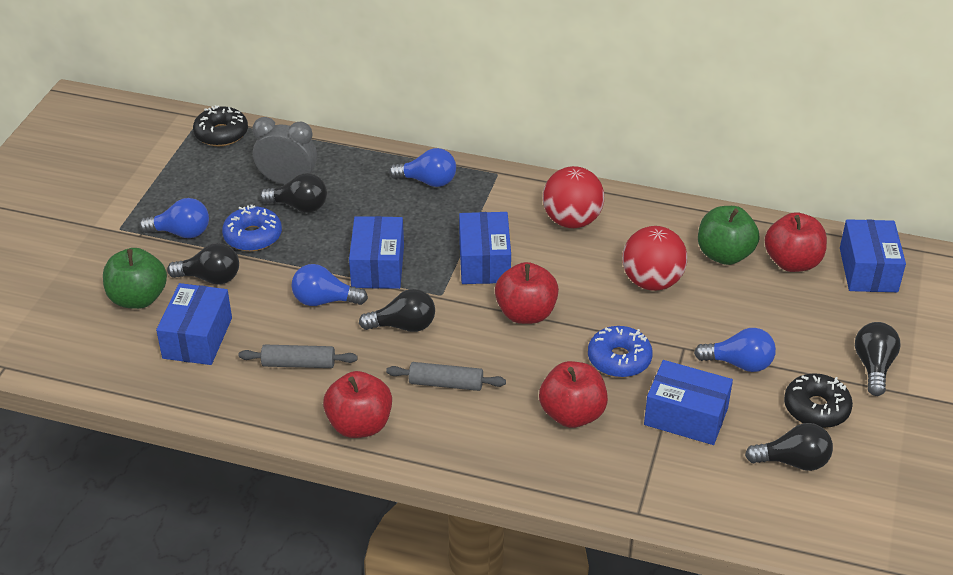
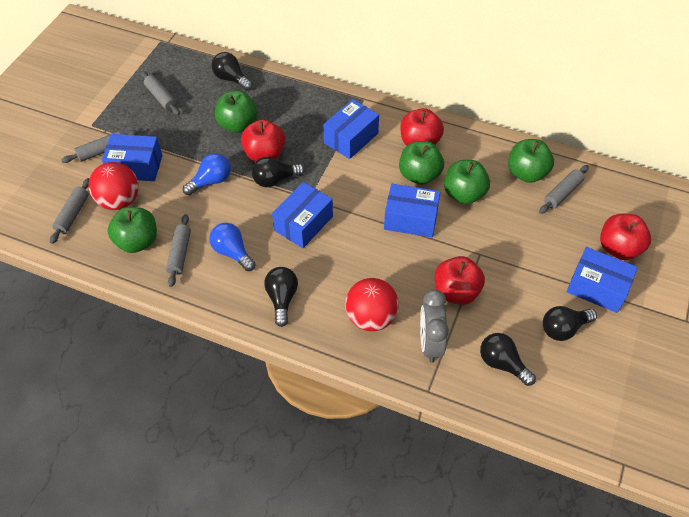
black donut: 2 -> 0
blue donut: 2 -> 0
blue light bulb: 4 -> 2
green apple: 2 -> 5
grey rolling pin: 2 -> 5

